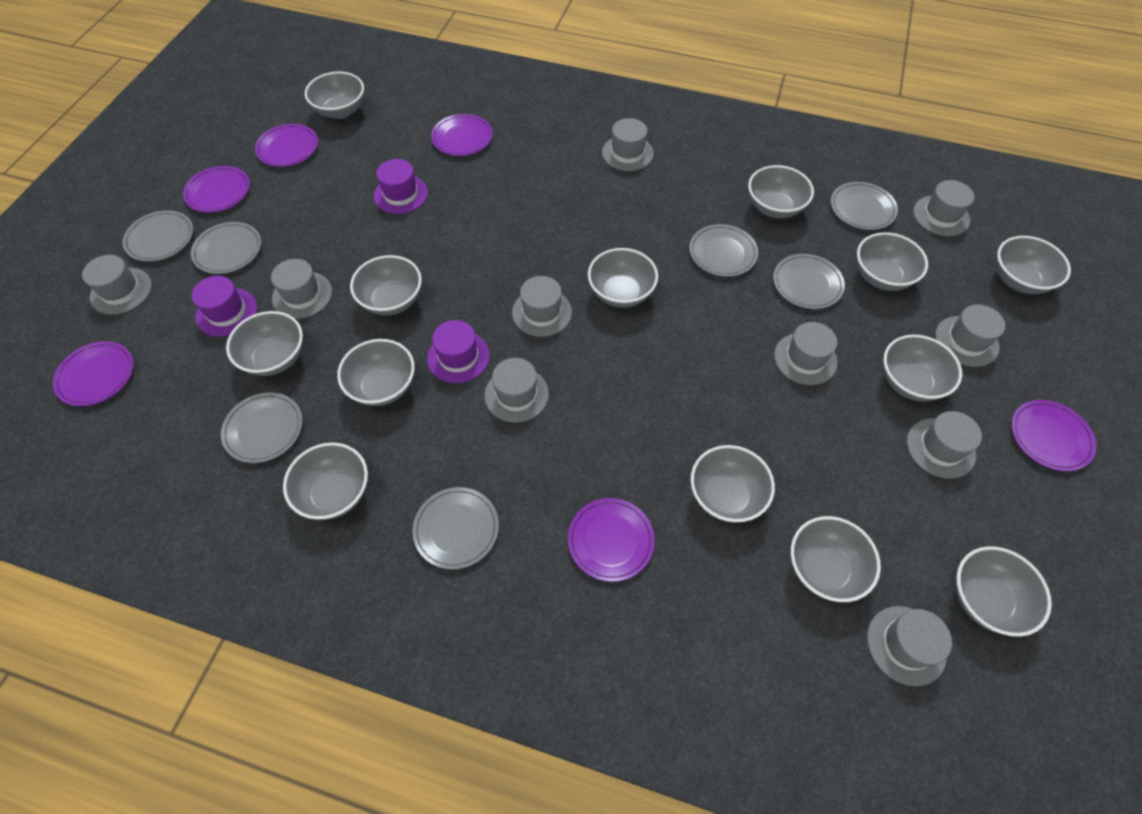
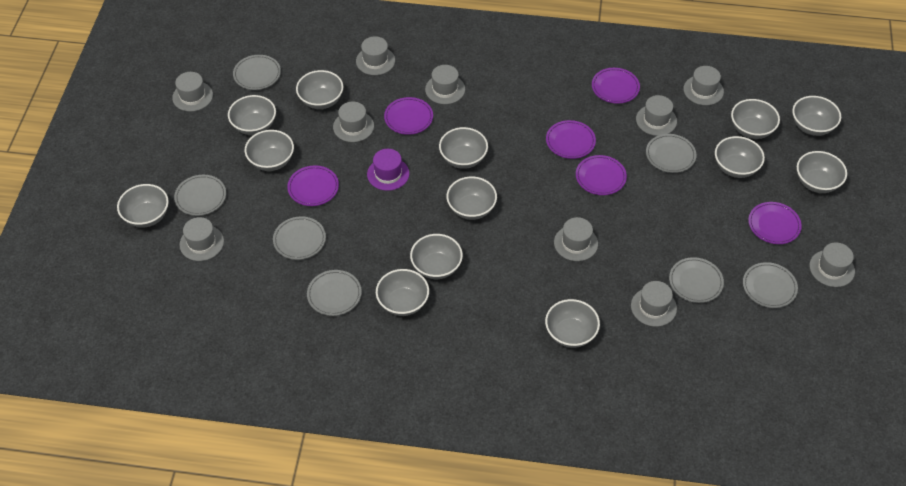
purple hat: 3 -> 1

